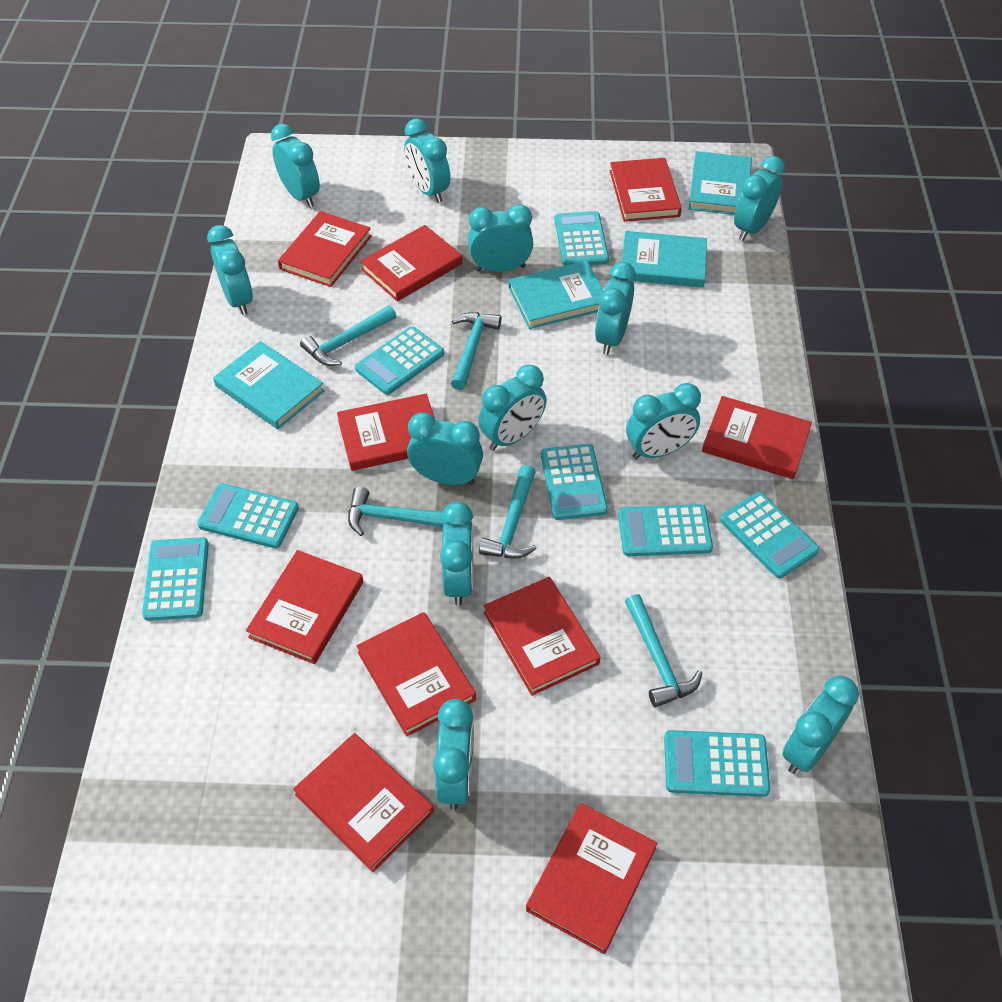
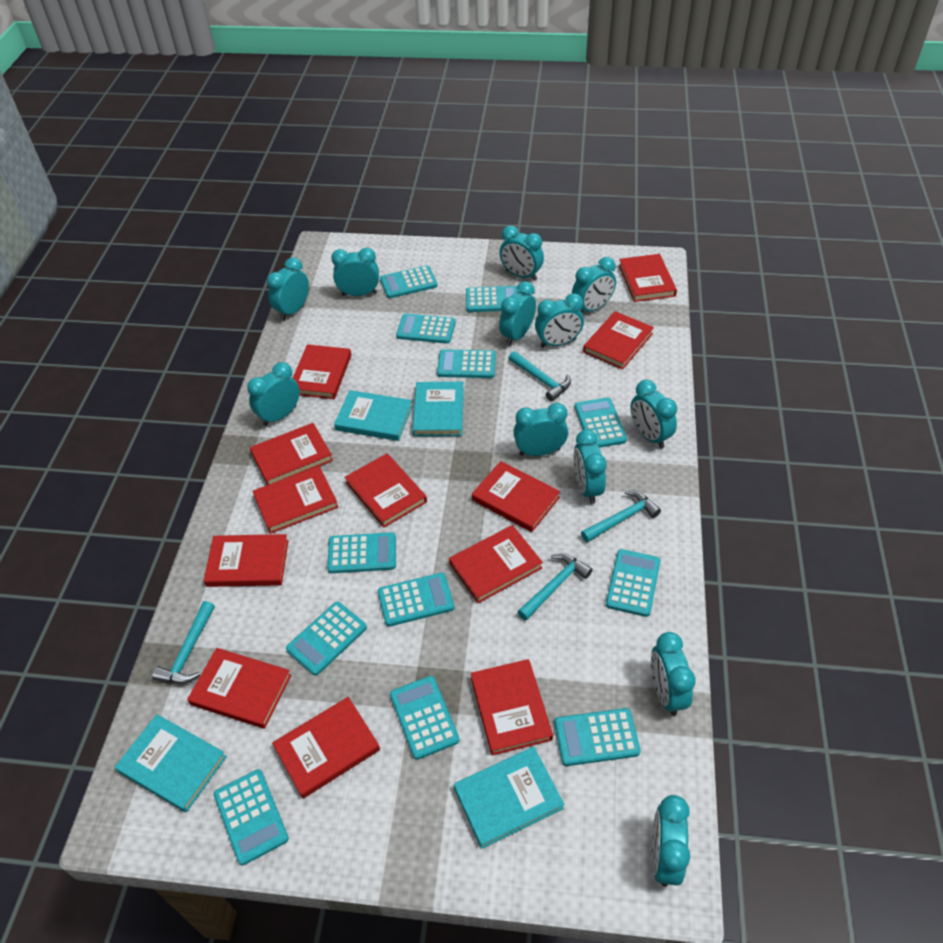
red book: 10 -> 12
turquoise calculator: 8 -> 12
turquoise hammer: 5 -> 4

